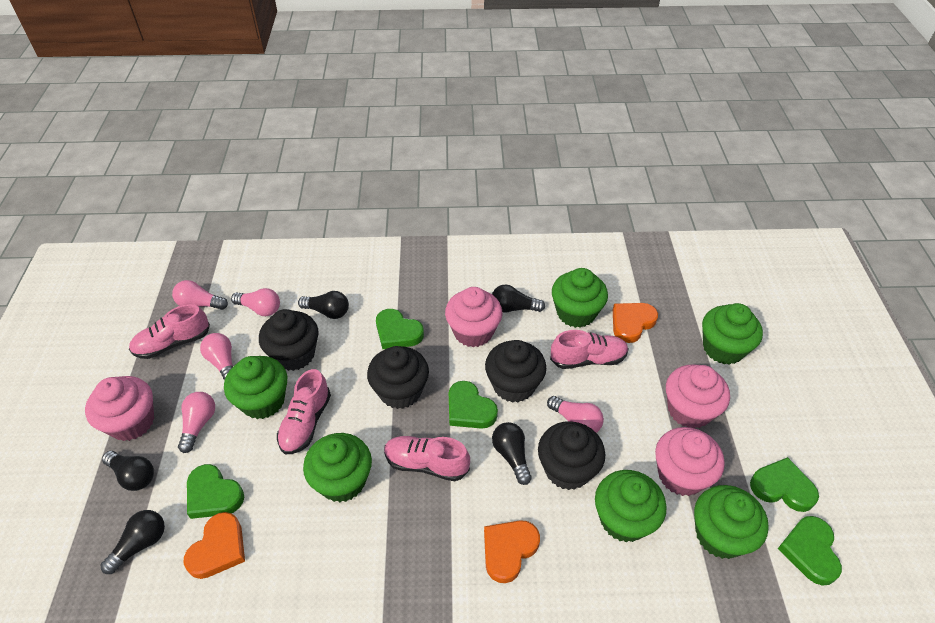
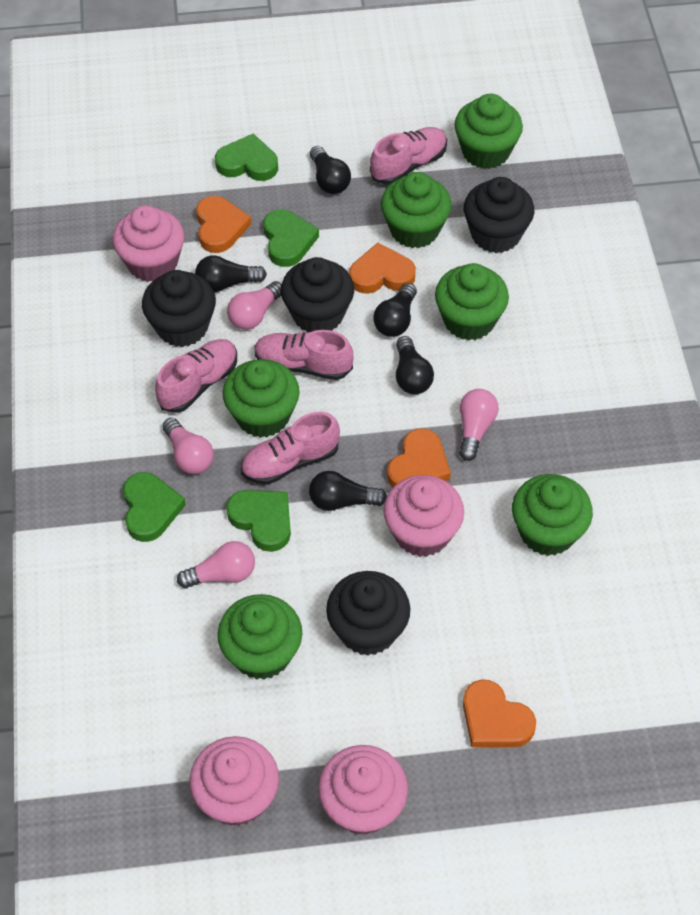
green heart: 5 -> 4
orange heart: 3 -> 4
pink light bulb: 5 -> 4

